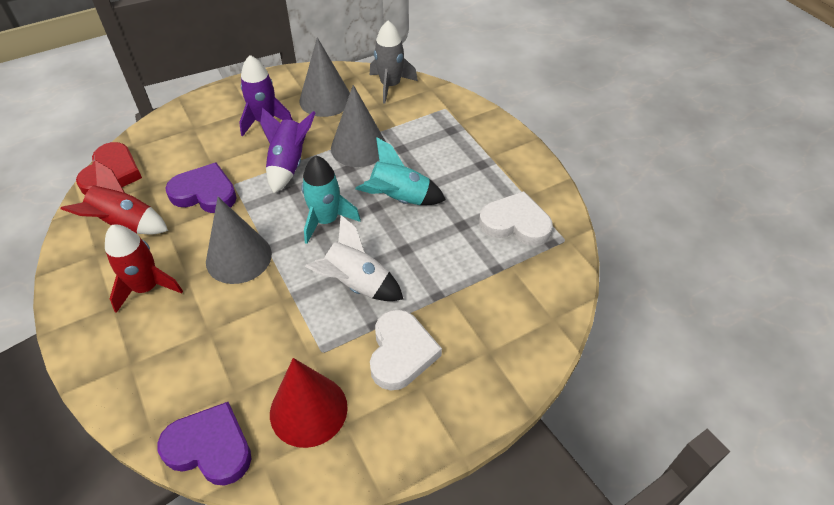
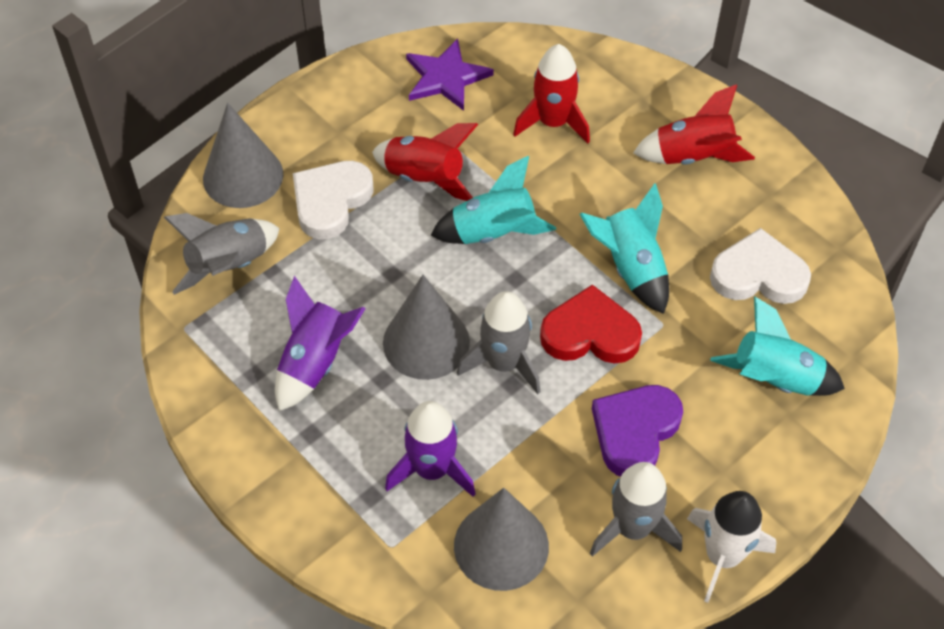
grey rocket: 1 -> 3
purple heart: 2 -> 1
purple star: 0 -> 1
red cone: 1 -> 0
red rocket: 2 -> 3
turquoise rocket: 2 -> 3

